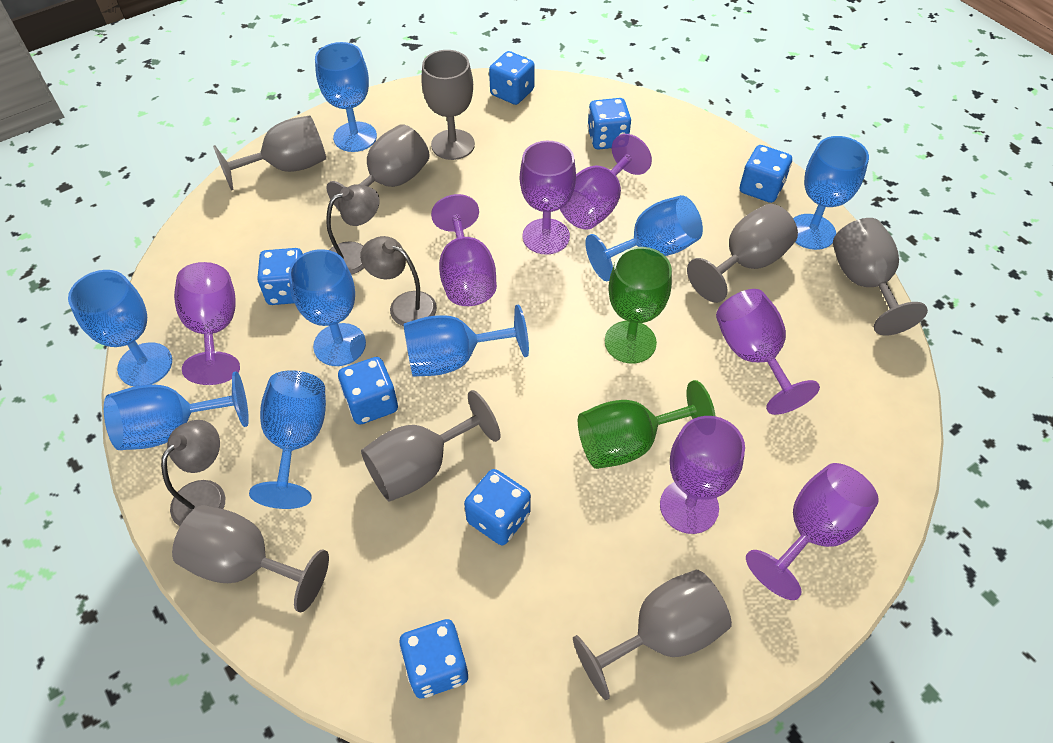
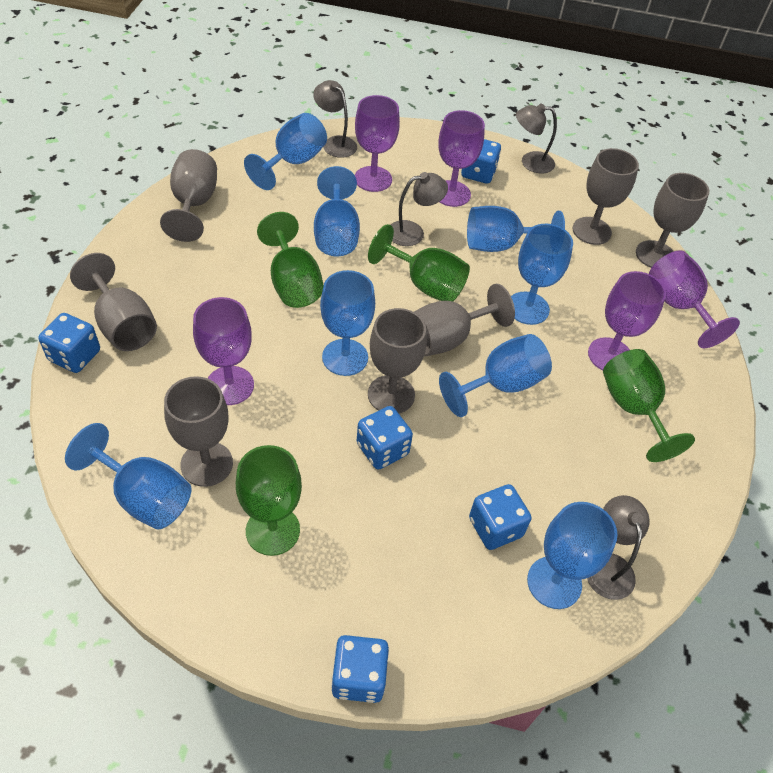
blue dice: 7 -> 5
green goblet: 2 -> 4
grey goblet: 8 -> 7
grey lamp: 3 -> 4
purple goblet: 7 -> 5

